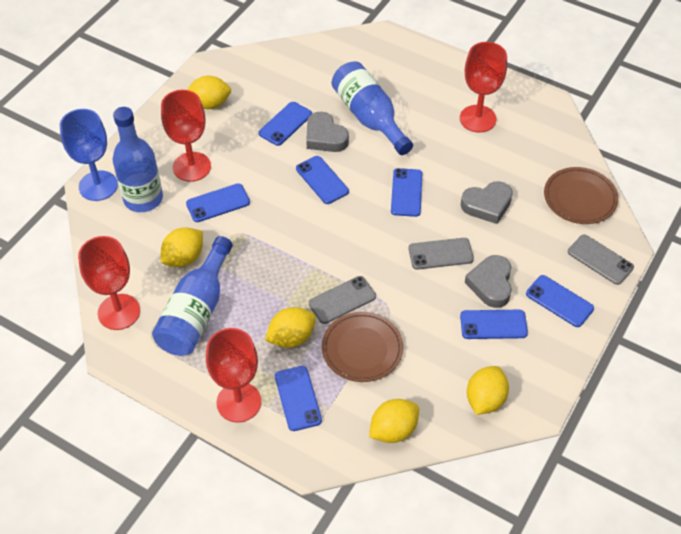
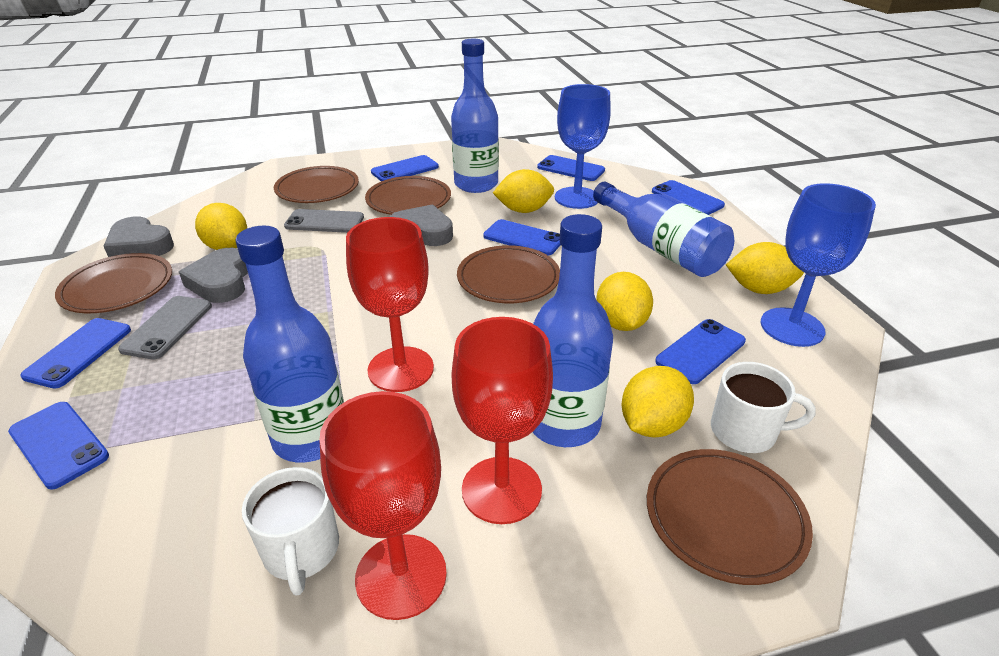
blue bottle: 3 -> 4
blue goblet: 1 -> 2
brown plate: 2 -> 5
grey phone: 3 -> 2
red goblet: 4 -> 3
white mug: 0 -> 2

